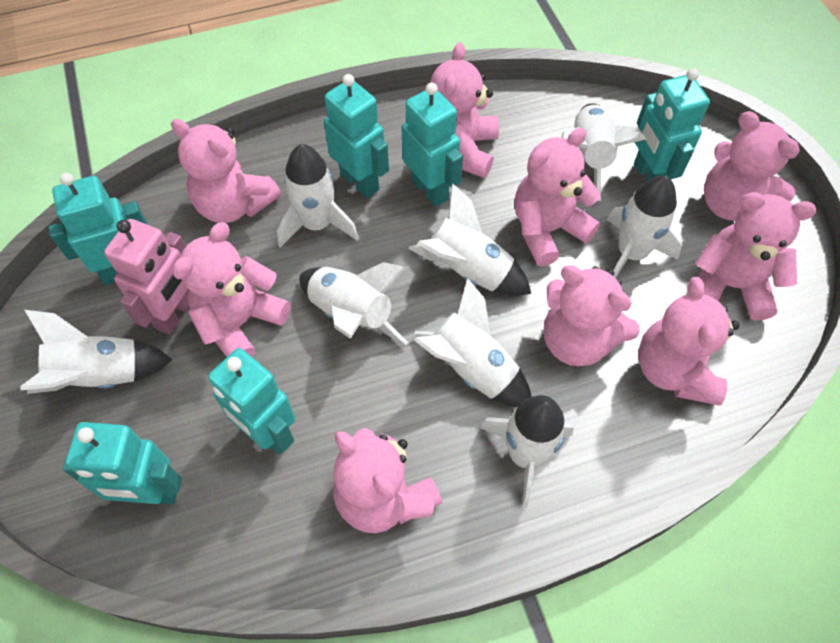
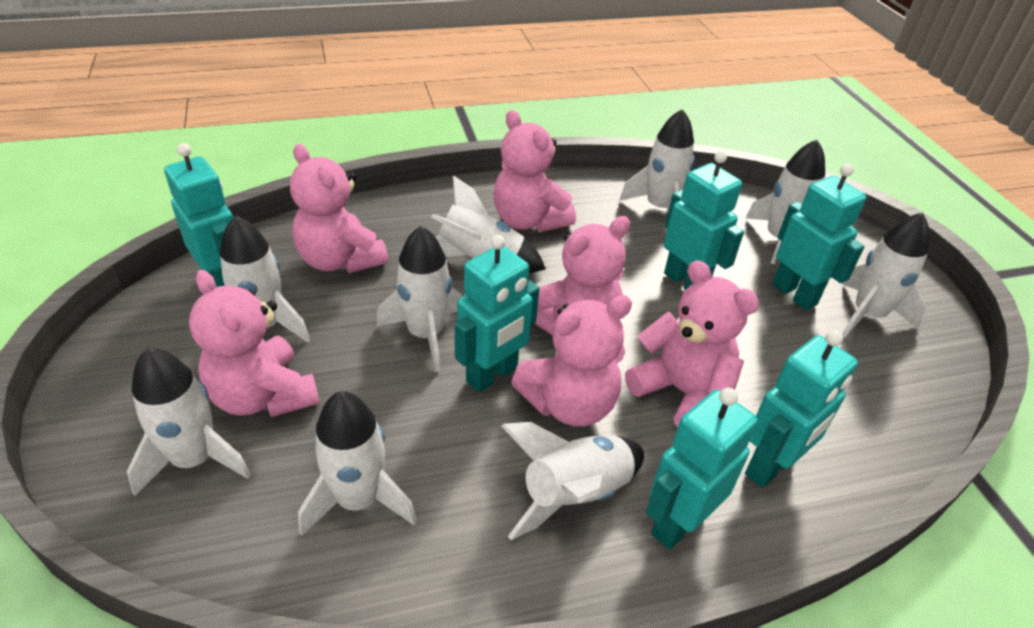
pink robot: 1 -> 0
pink teddy bear: 9 -> 6
white rocket: 8 -> 9

